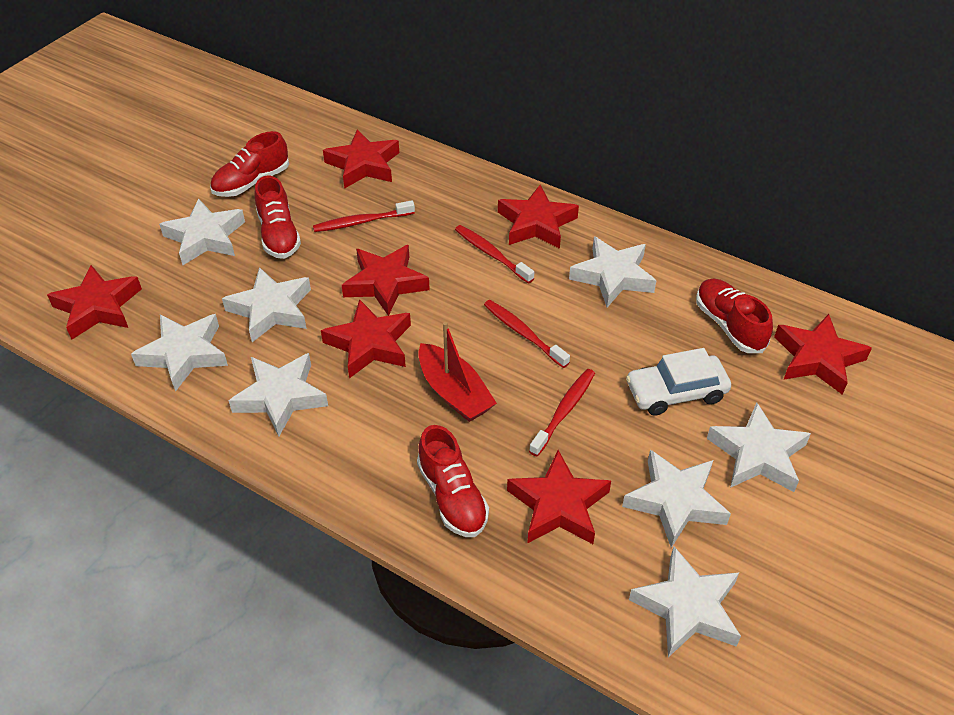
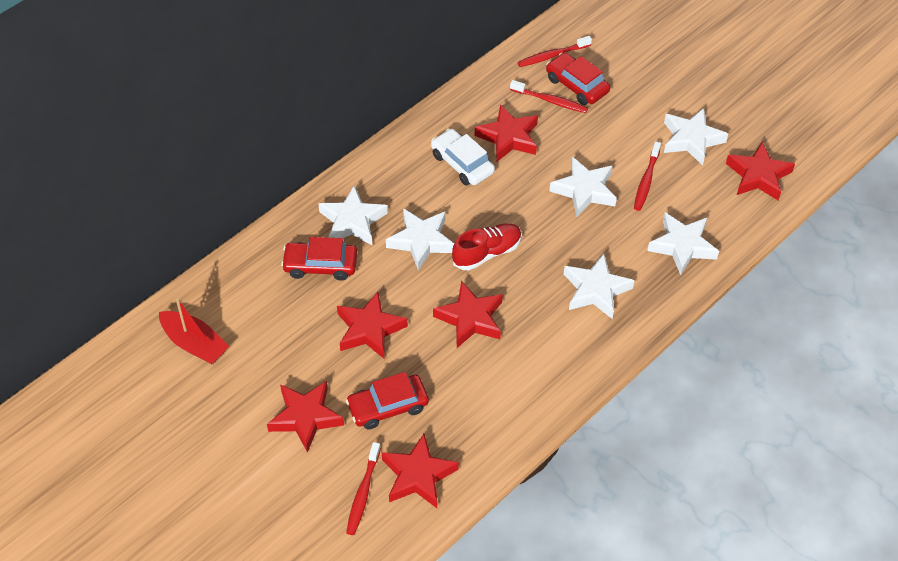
red car: 0 -> 3
red shoe: 4 -> 1
red star: 7 -> 6
white star: 8 -> 6

